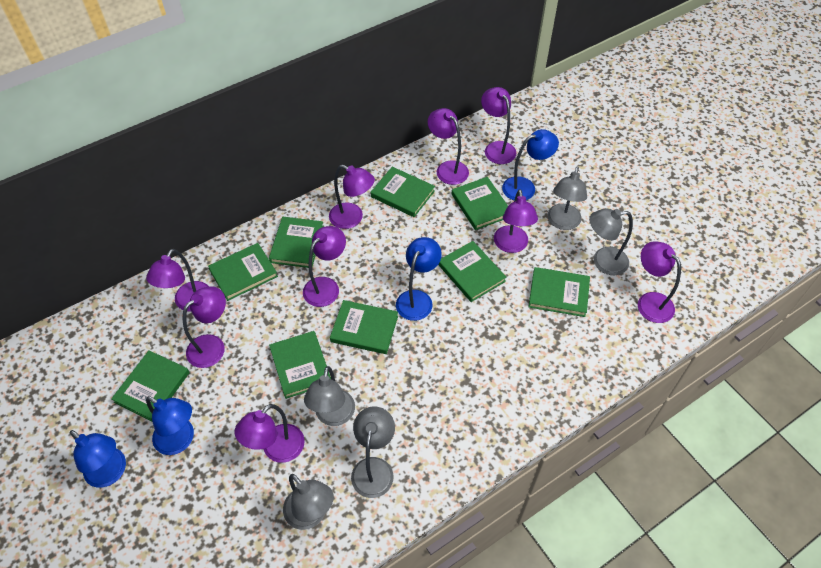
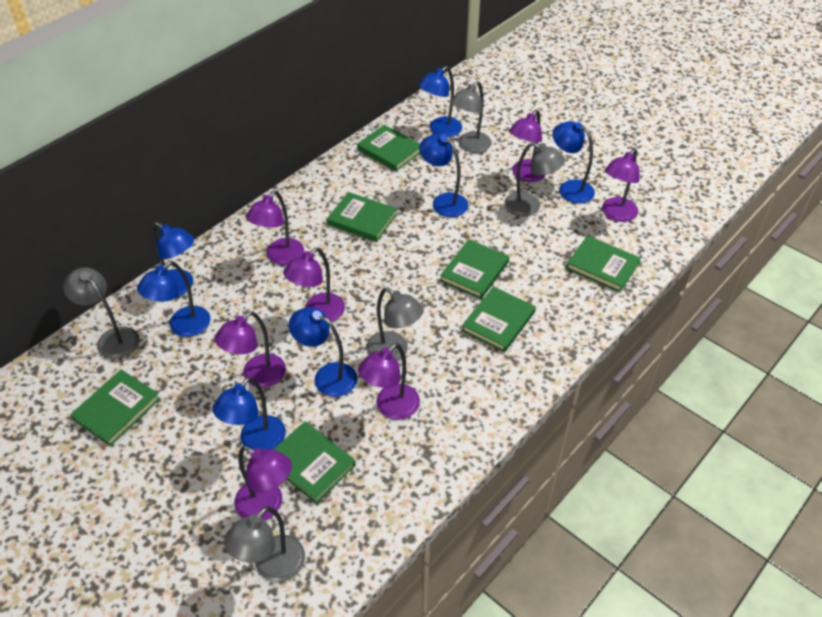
blue lamp: 4 -> 7
green book: 9 -> 7
purple lamp: 9 -> 7

